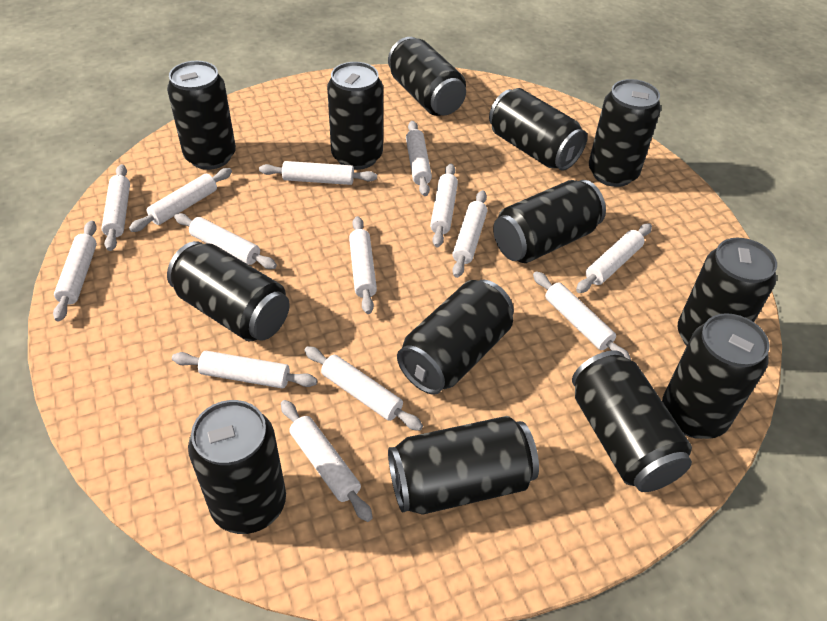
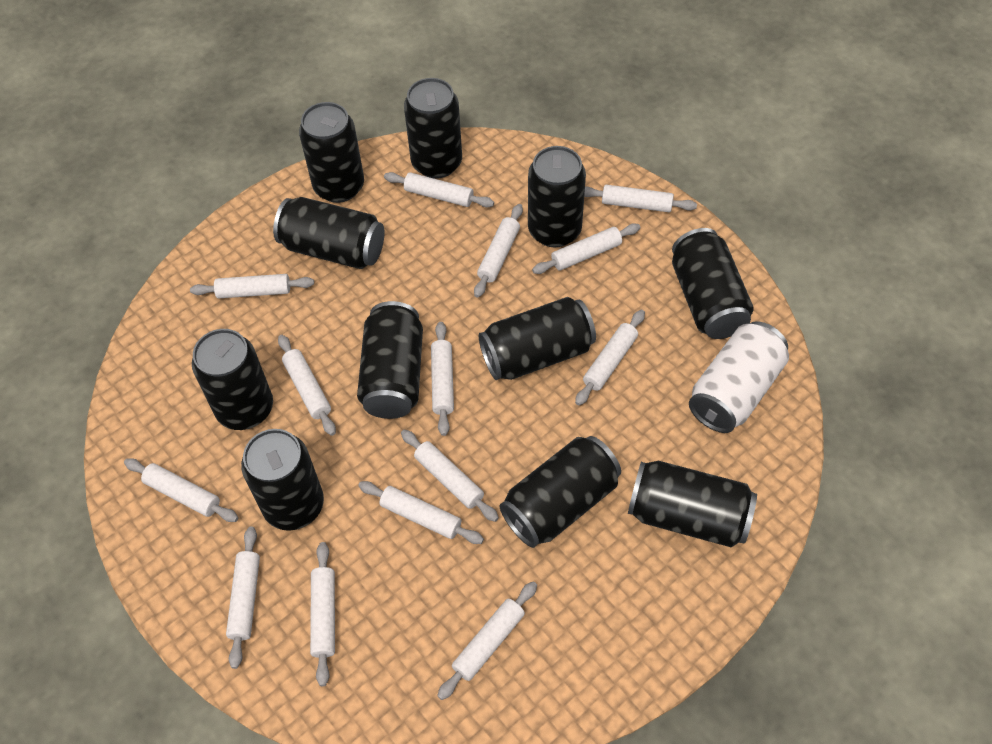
black can: 13 -> 11
white can: 0 -> 1

